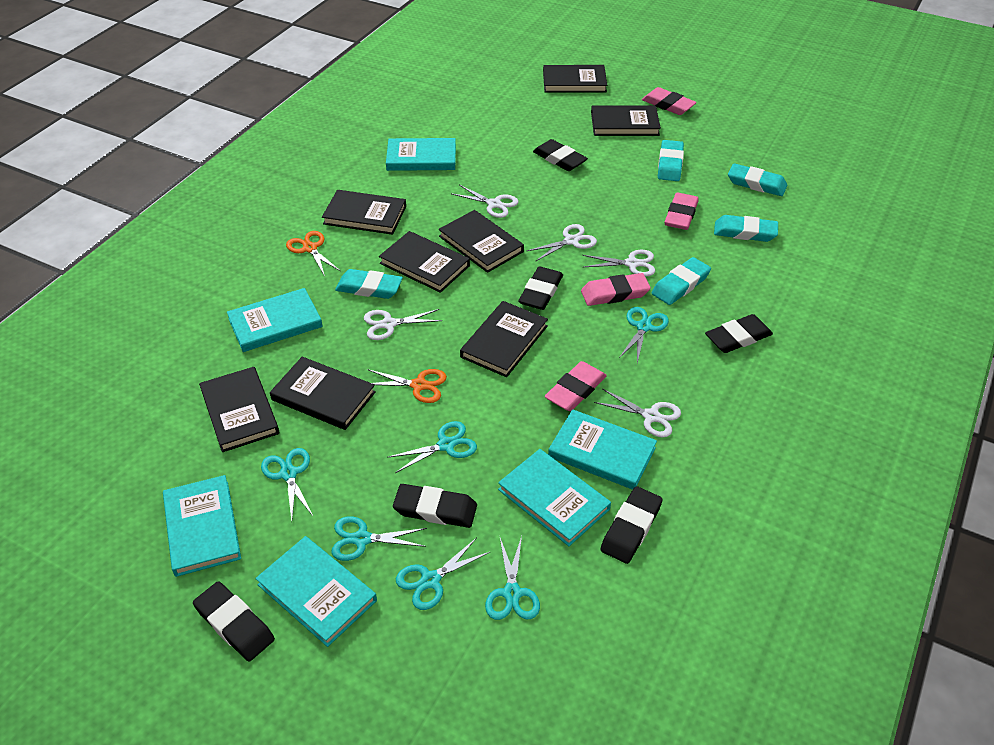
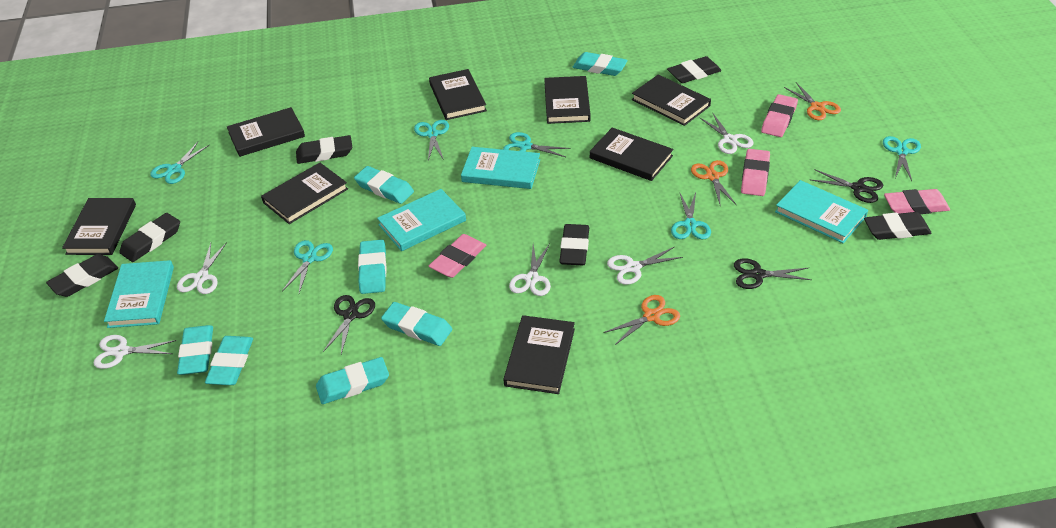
black scissors: 0 -> 3
orange scissors: 2 -> 3
turquoise book: 6 -> 4
turquoise eraser: 5 -> 7

